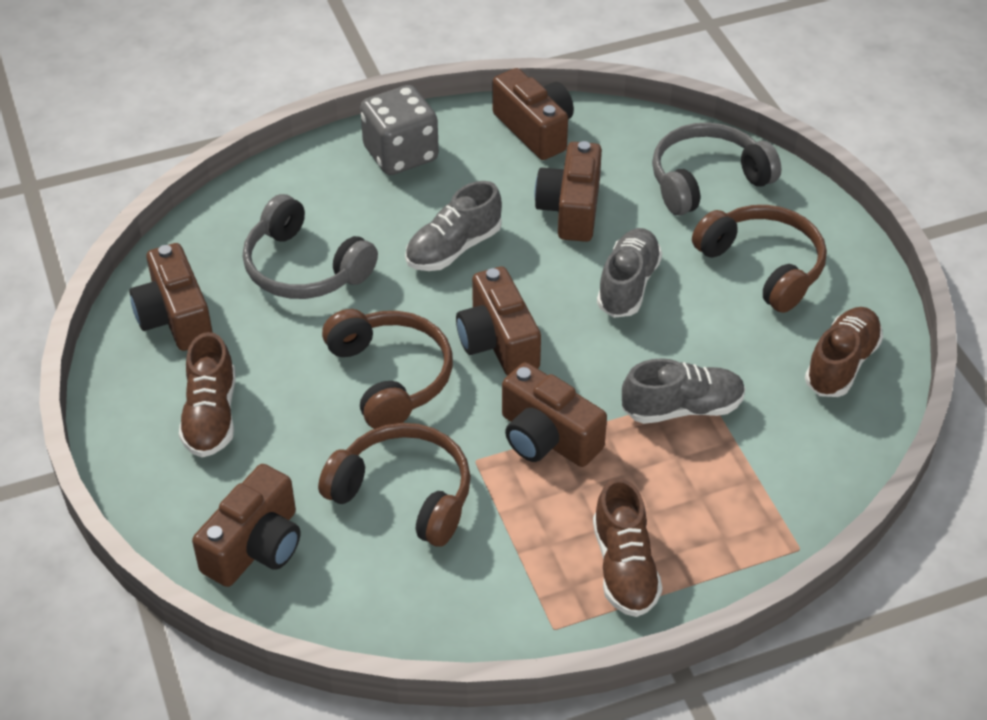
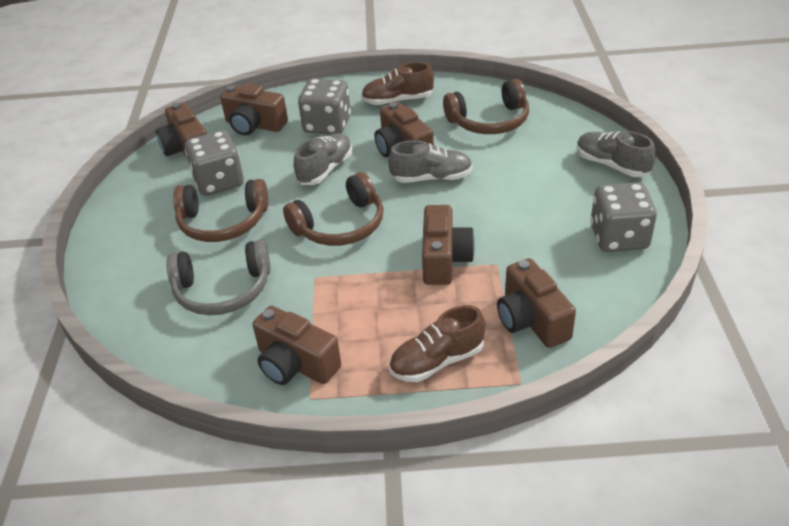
brown shoe: 3 -> 2
grey dice: 1 -> 3
grey headphones: 2 -> 1

